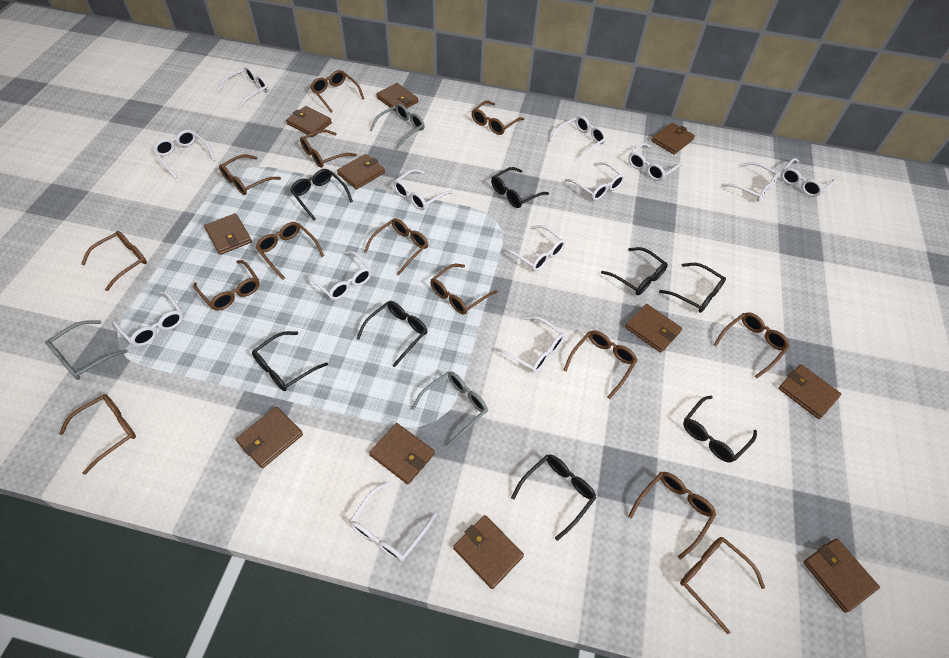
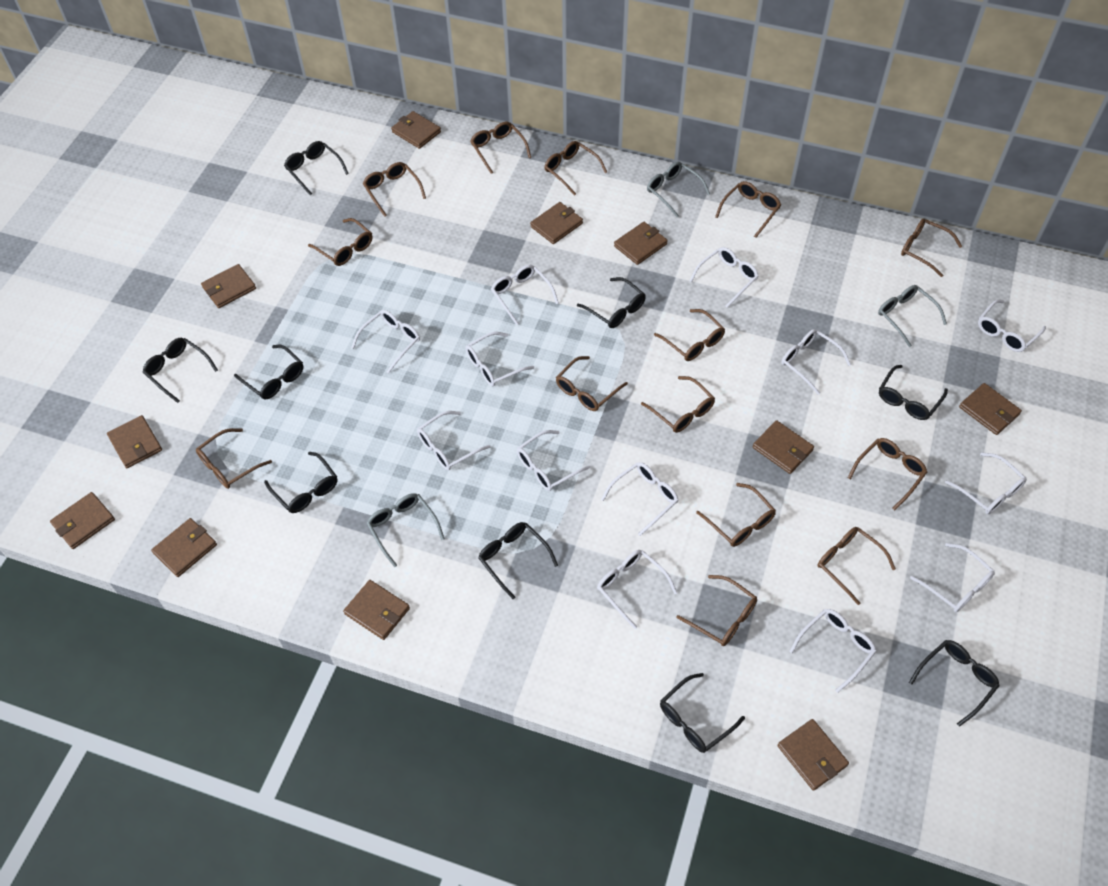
black glasses: 8 -> 9

